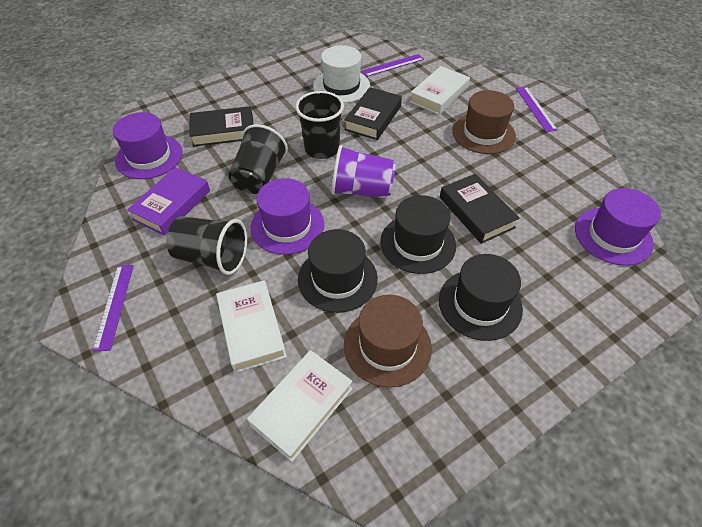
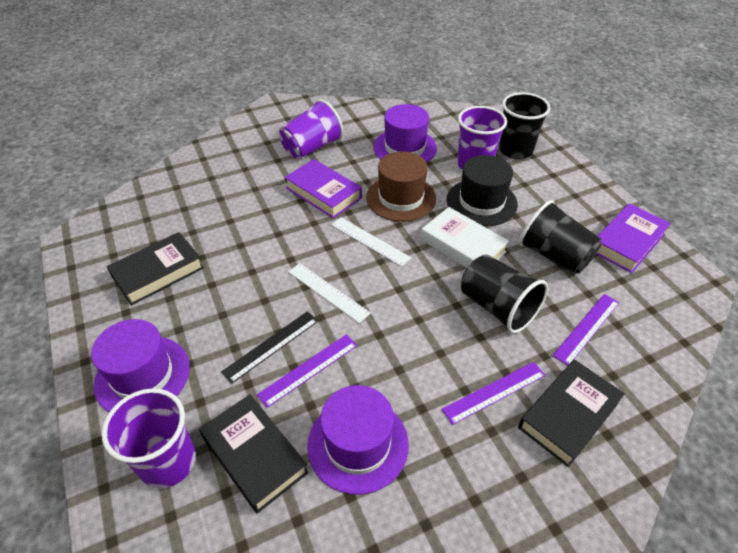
black hat: 3 -> 1
black ruler: 0 -> 1
brown hat: 2 -> 1
purple book: 1 -> 2
purple cup: 1 -> 3
white book: 3 -> 1
white hat: 1 -> 0
white ruler: 0 -> 2

